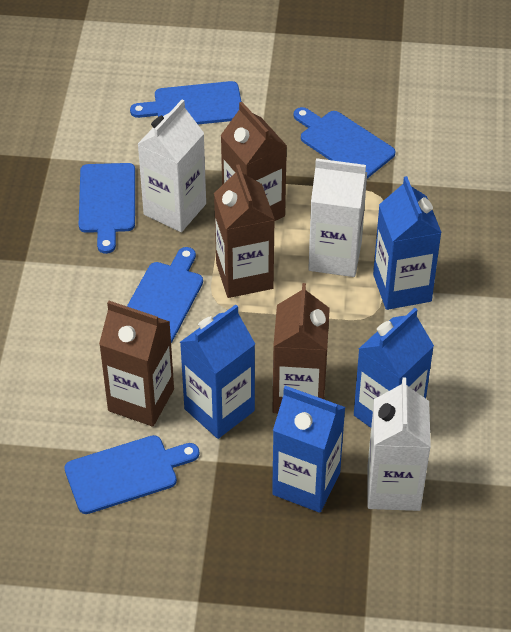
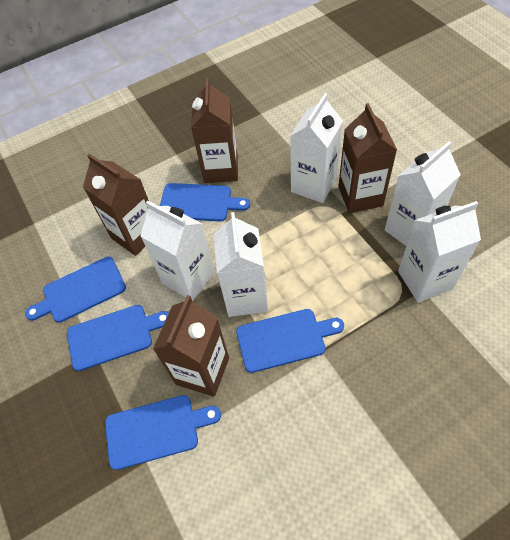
blue carton: 4 -> 0
white carton: 3 -> 5

